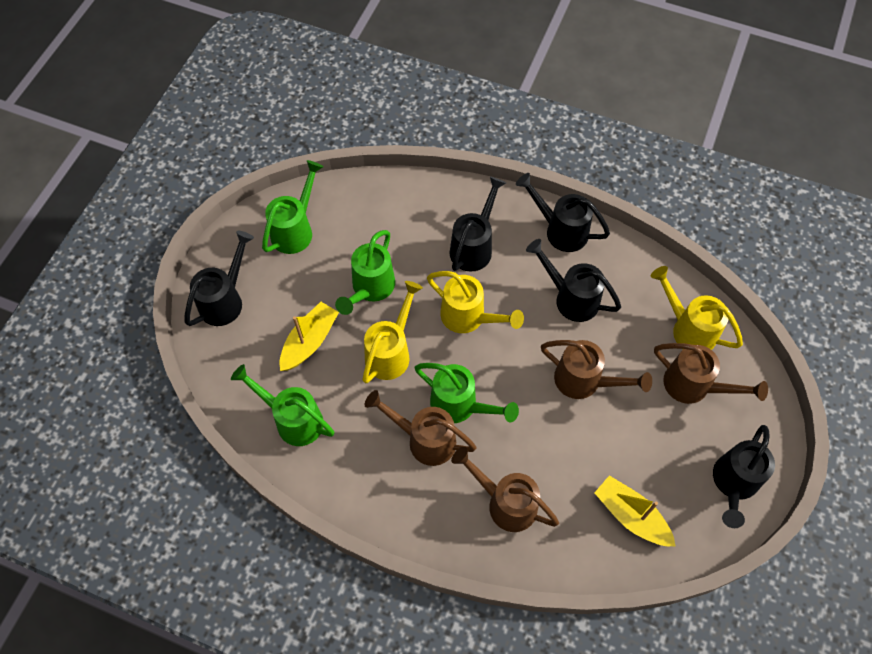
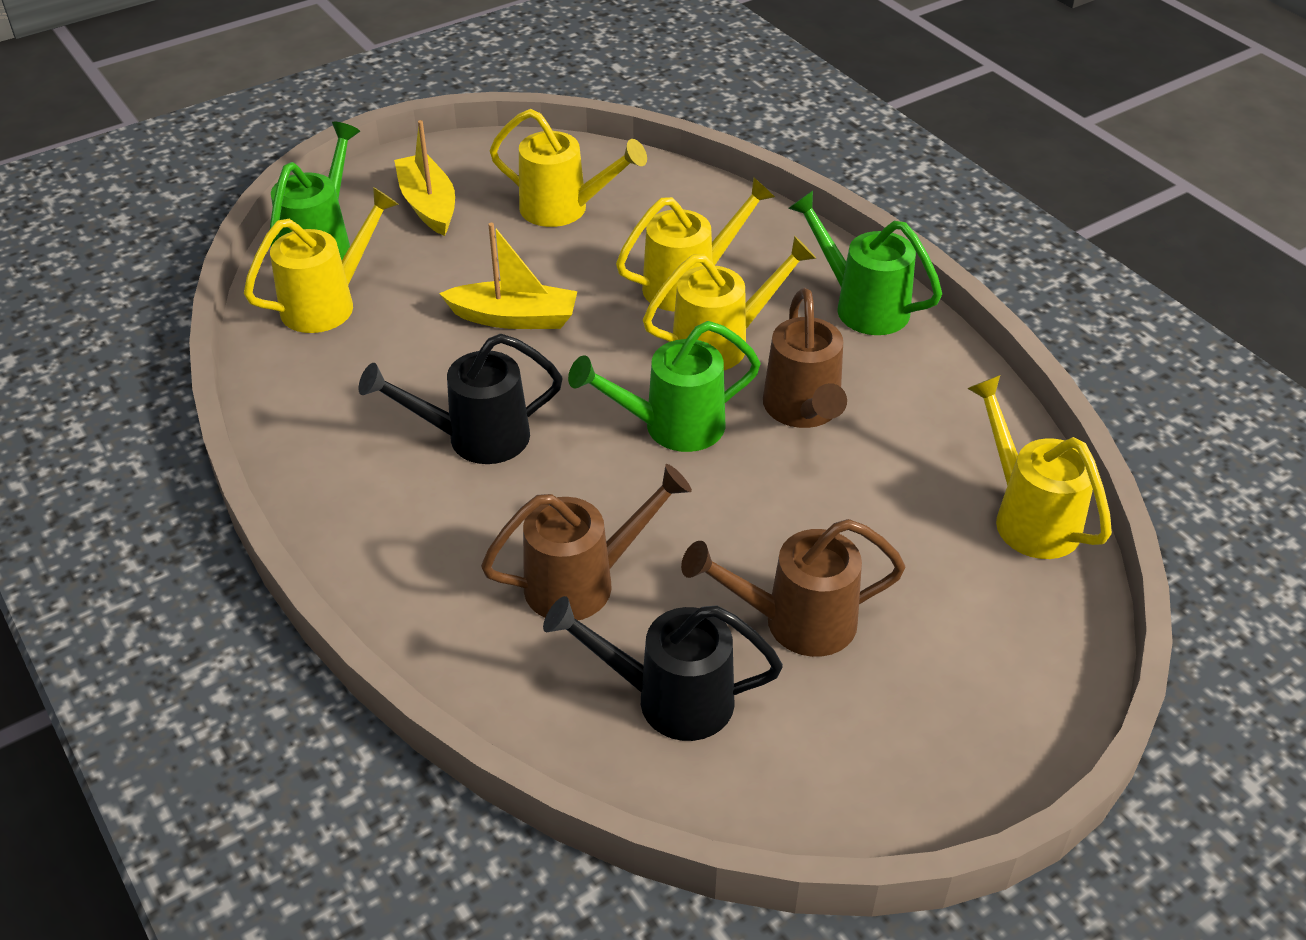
black watering can: 5 -> 2
brown watering can: 4 -> 3
green watering can: 4 -> 3
yellow watering can: 3 -> 5

